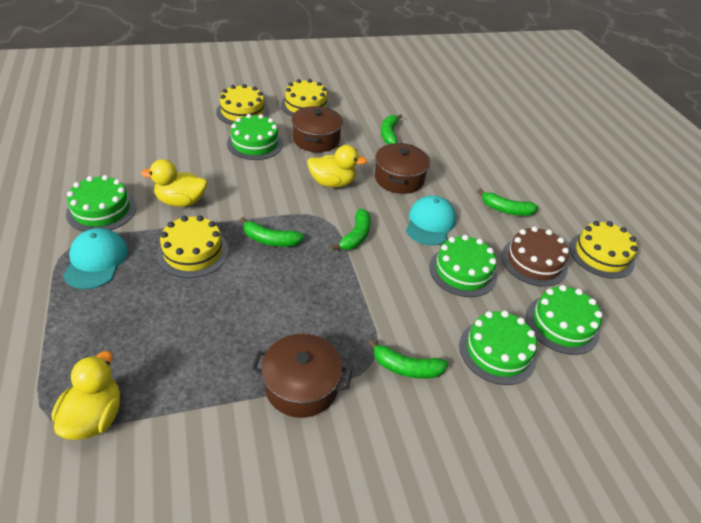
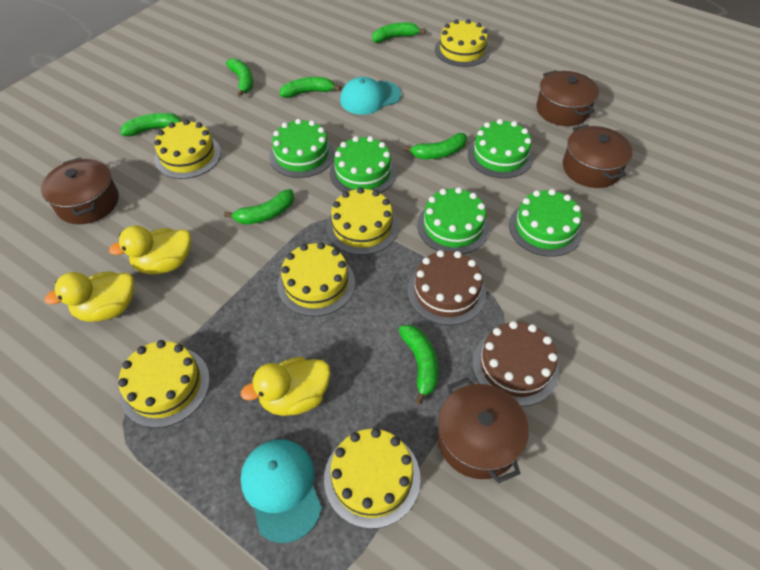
brown cake: 1 -> 2
brown pot: 3 -> 4
green banana: 5 -> 7
yellow cake: 4 -> 6

